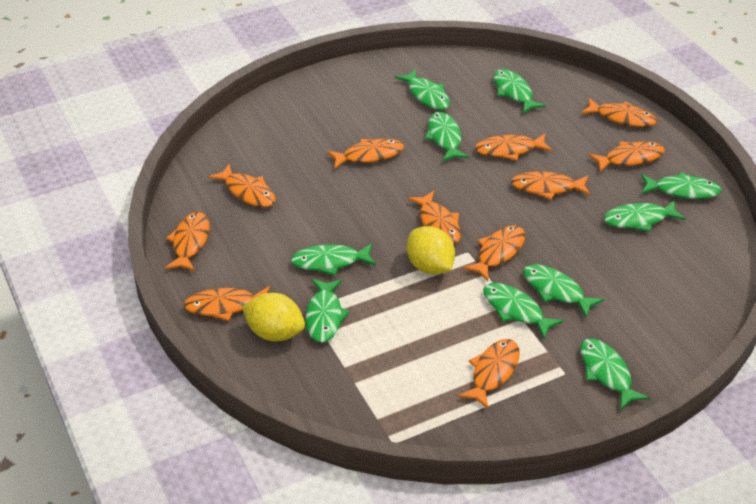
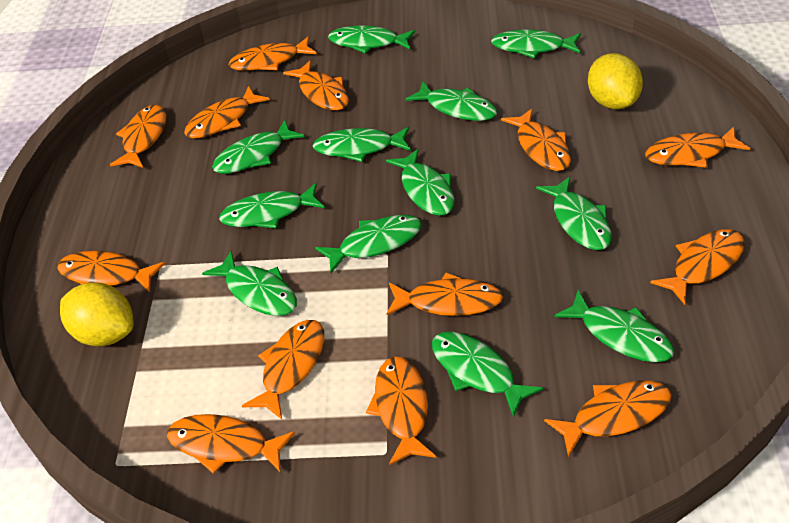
green fish: 10 -> 12
orange fish: 11 -> 13

